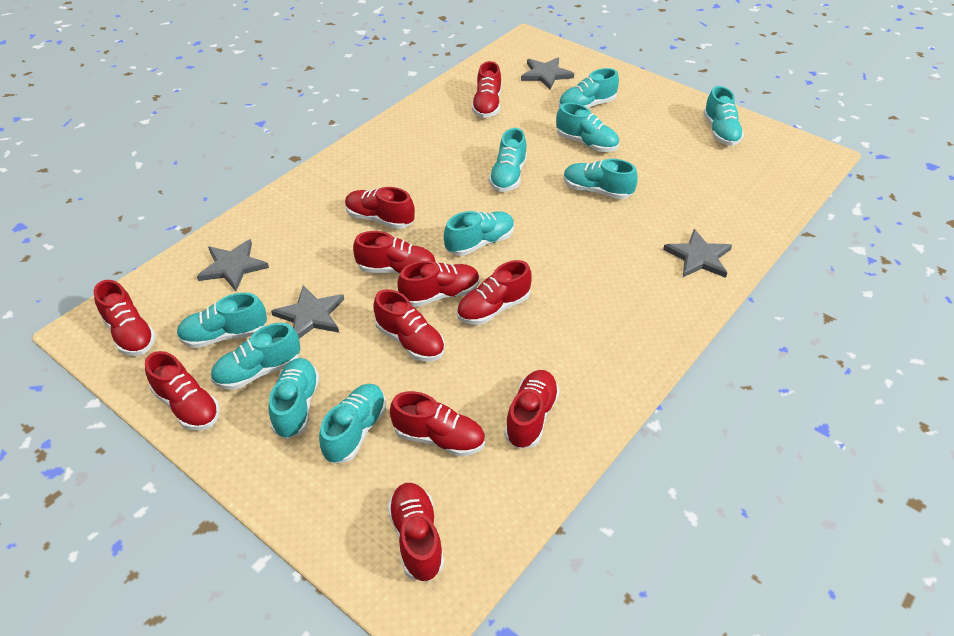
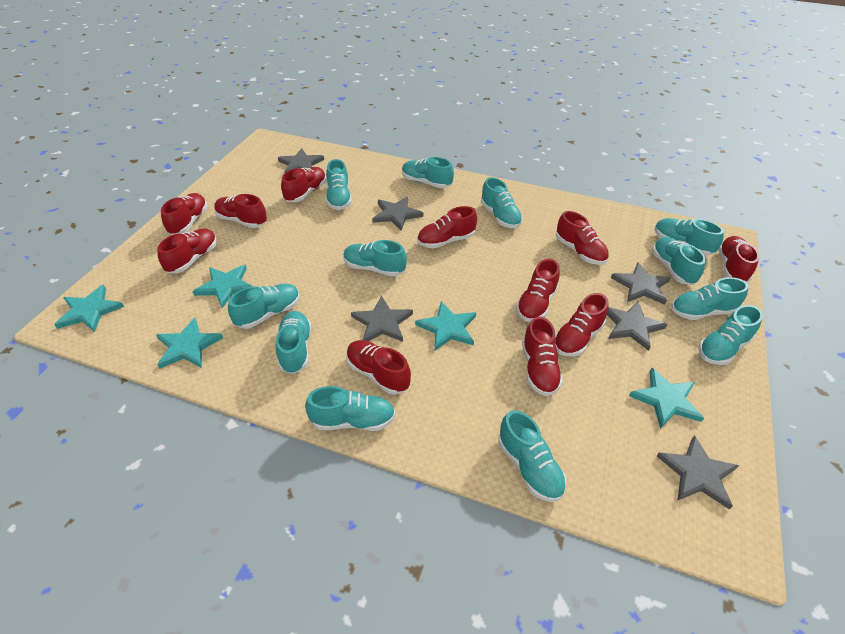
grey star: 4 -> 6
turquoise shoe: 10 -> 12
turquoise star: 0 -> 5

